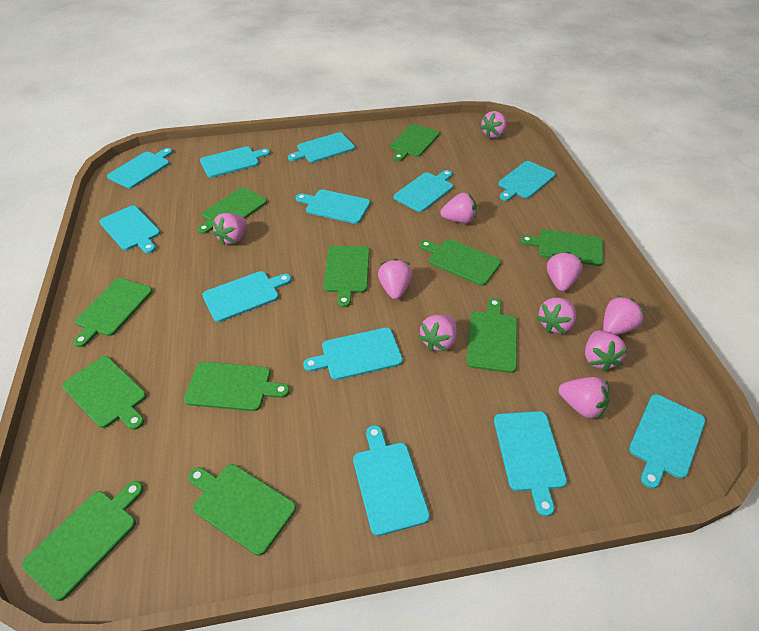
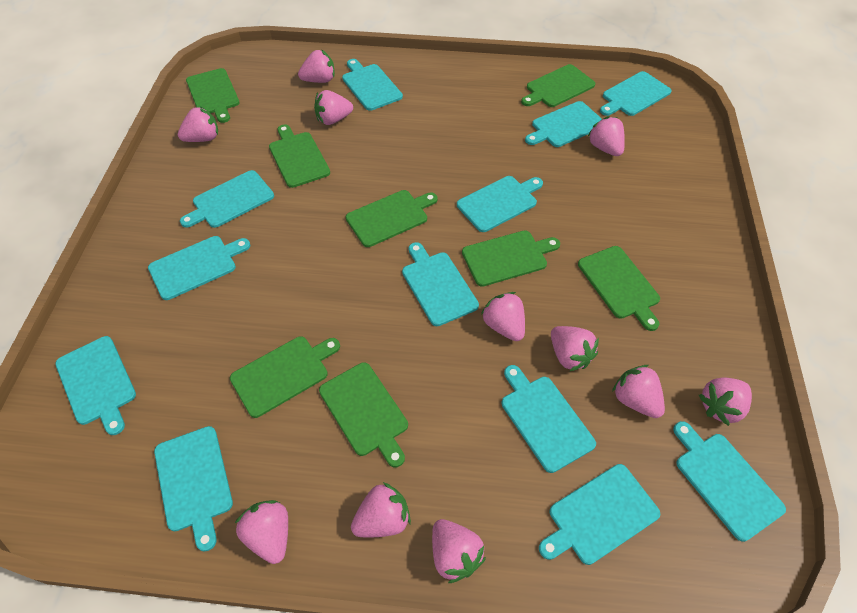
green cutting board: 11 -> 8
pink strawberry: 10 -> 11

